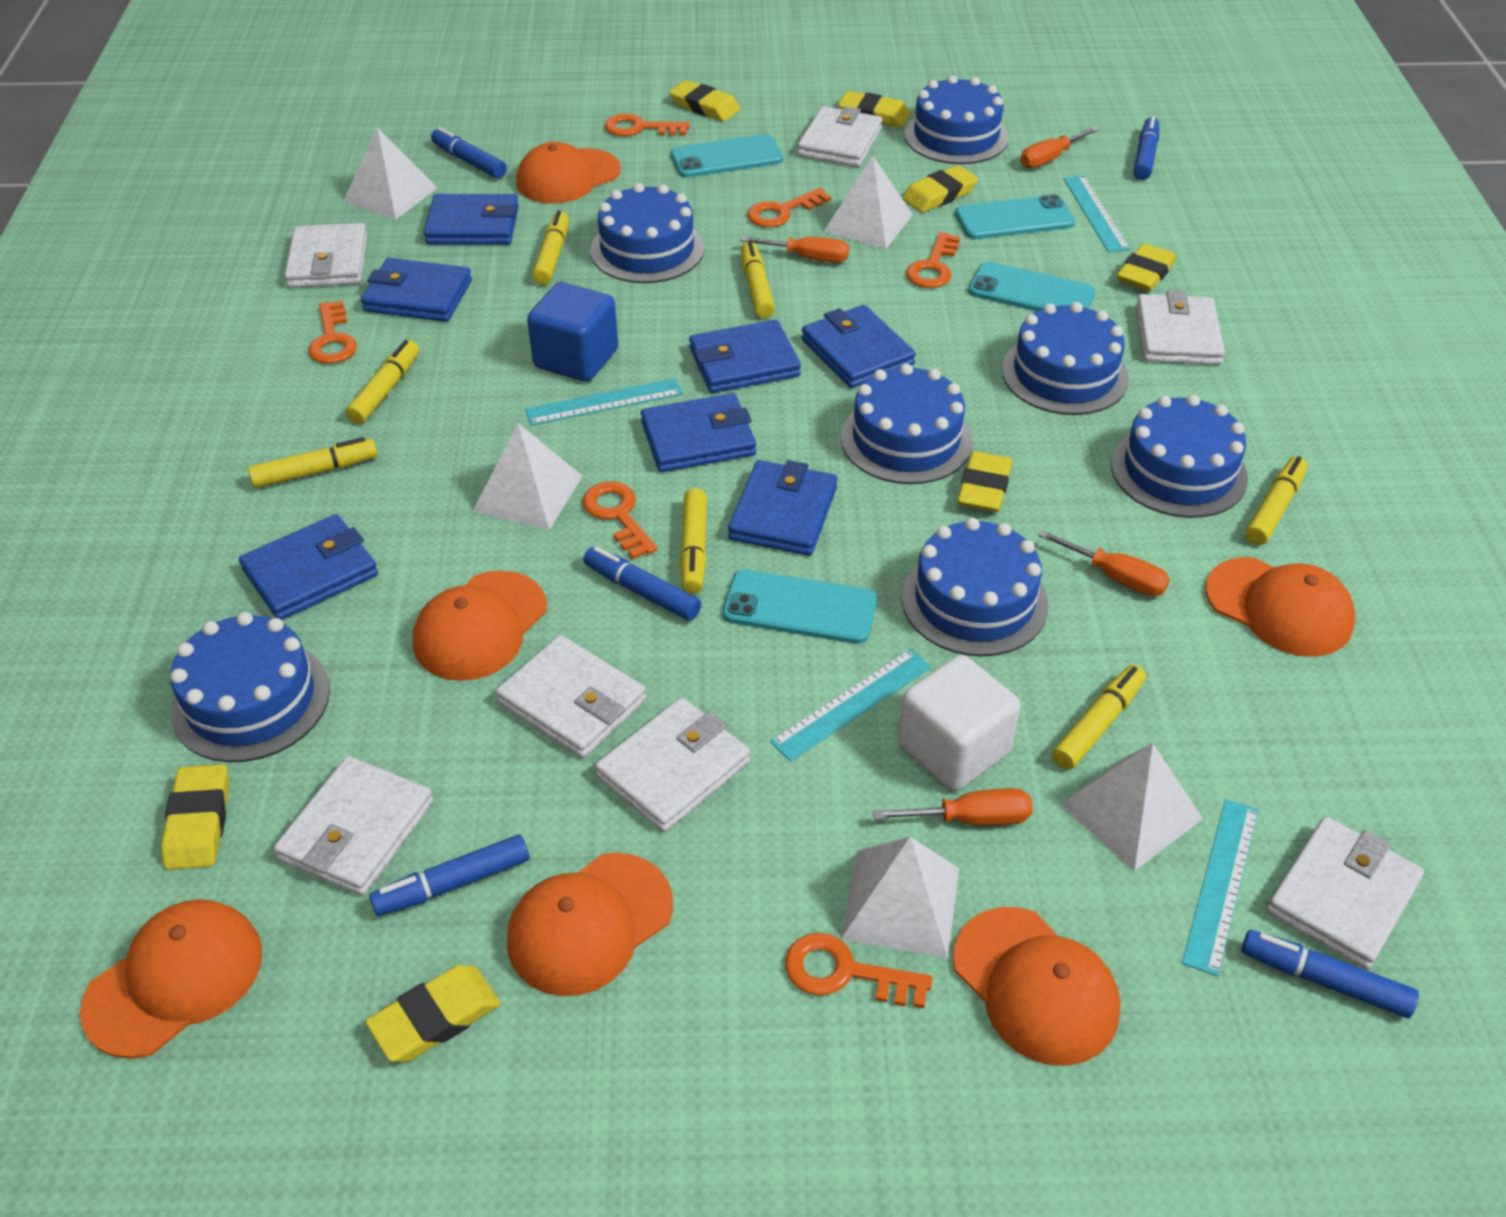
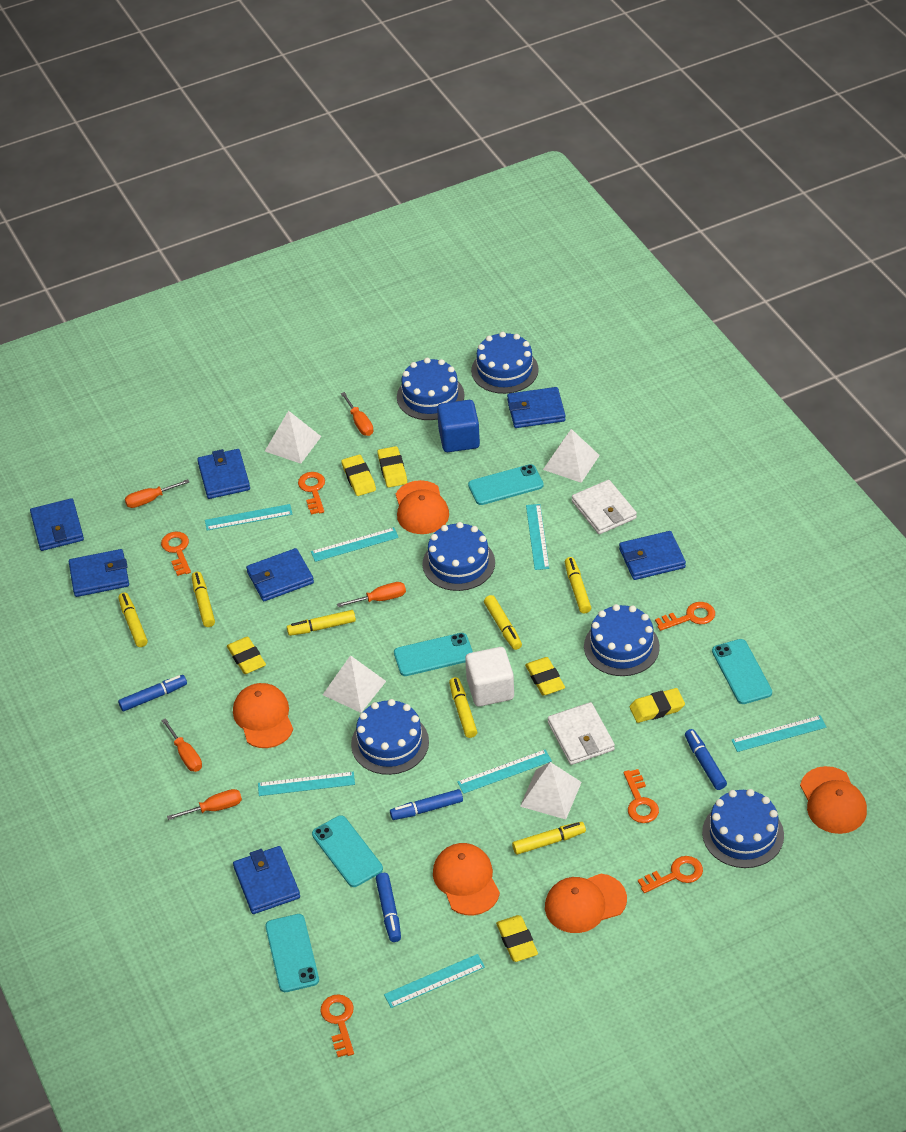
blue cake: 7 -> 6
blue marker: 5 -> 4
orange cap: 6 -> 5
orange screwdriver: 4 -> 5
turquoise phone: 4 -> 5
turquoise ruler: 4 -> 7
white pyramid: 5 -> 4
white wallet: 7 -> 2
yellow eraser: 7 -> 6

